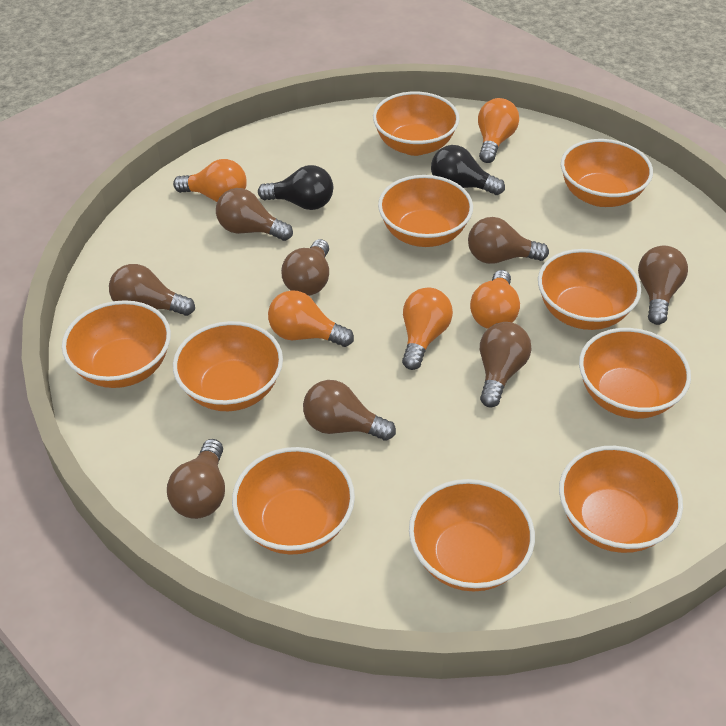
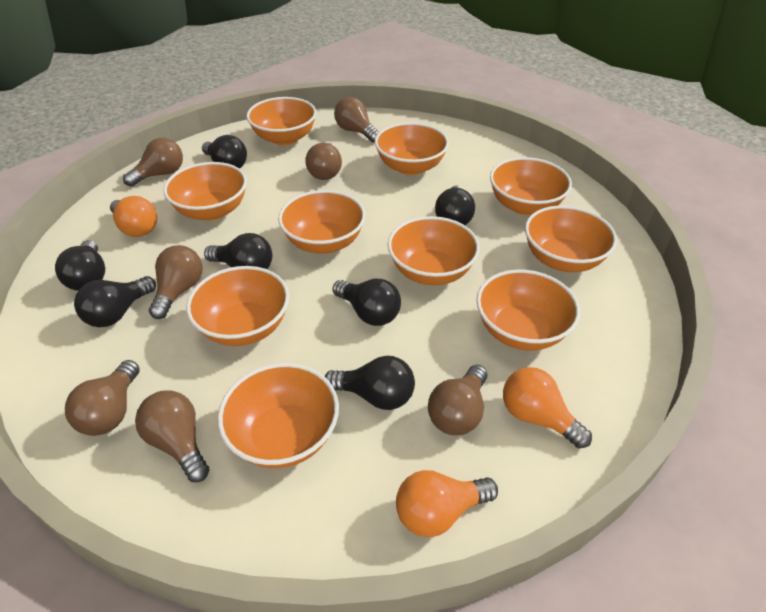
black light bulb: 2 -> 7
brown light bulb: 8 -> 7
orange light bulb: 5 -> 3

